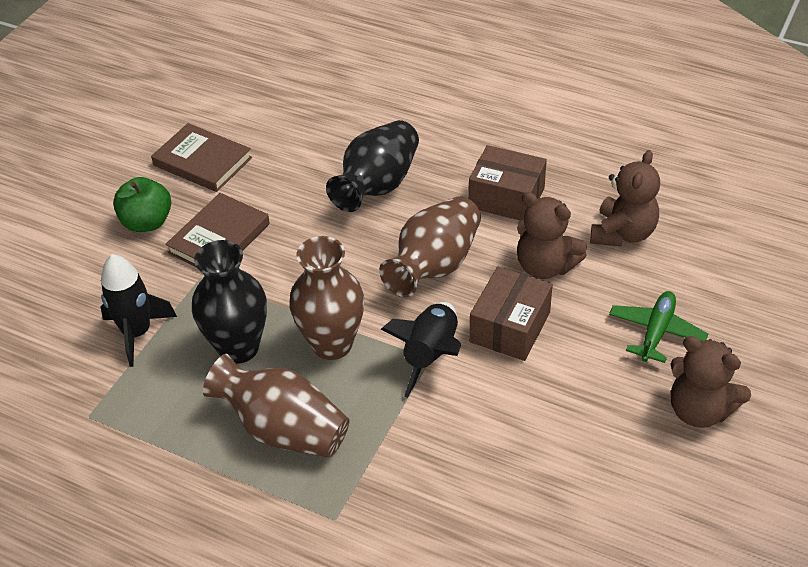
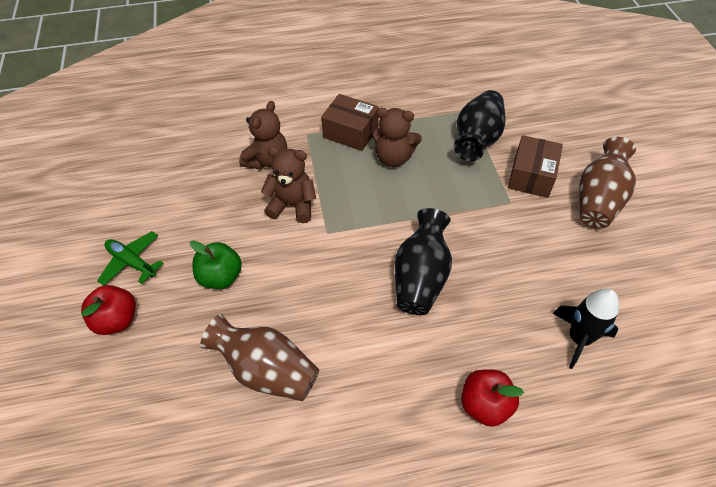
black rocket: 2 -> 1
brown book: 2 -> 0
brown vase: 3 -> 2
red apple: 0 -> 2

